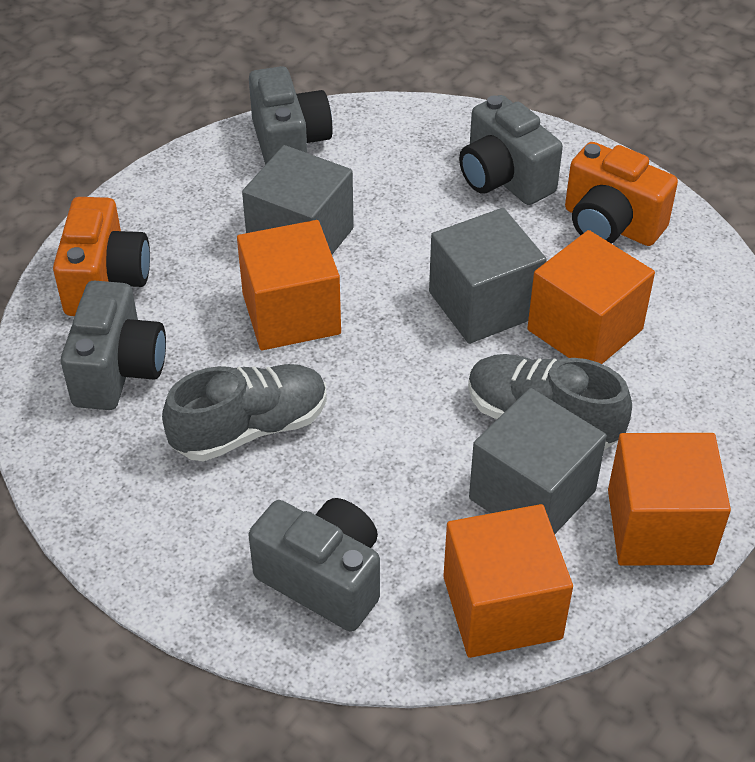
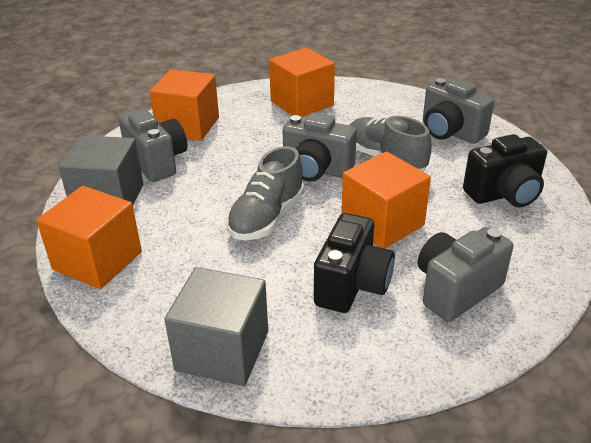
black camera: 0 -> 2
grey cube: 3 -> 2
orange camera: 2 -> 0

